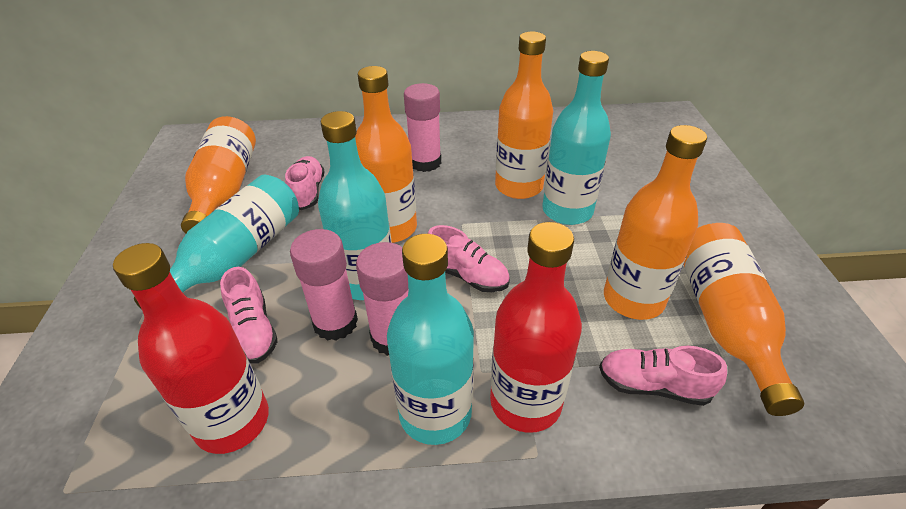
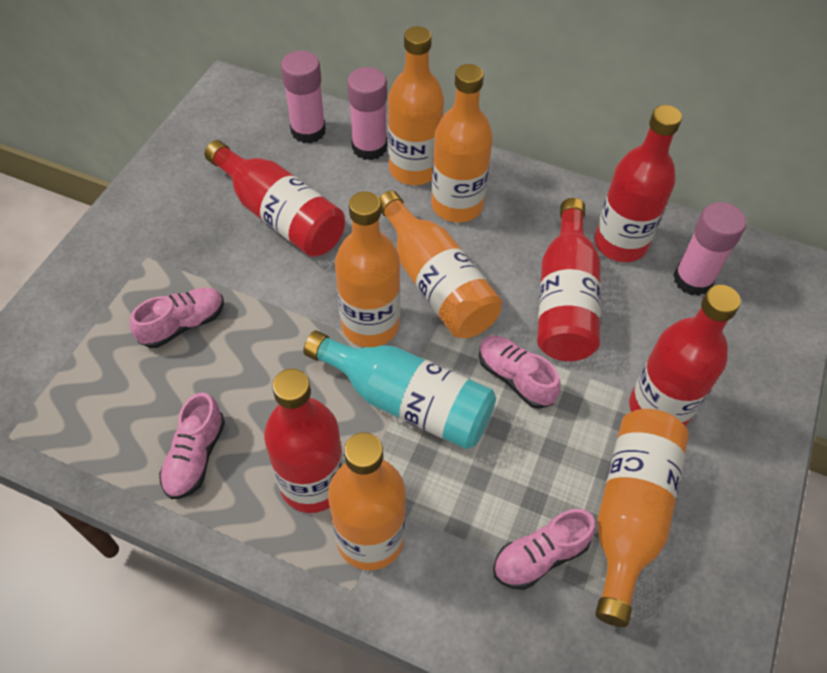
orange bottle: 5 -> 6
red bottle: 2 -> 5
turquoise bottle: 4 -> 1

